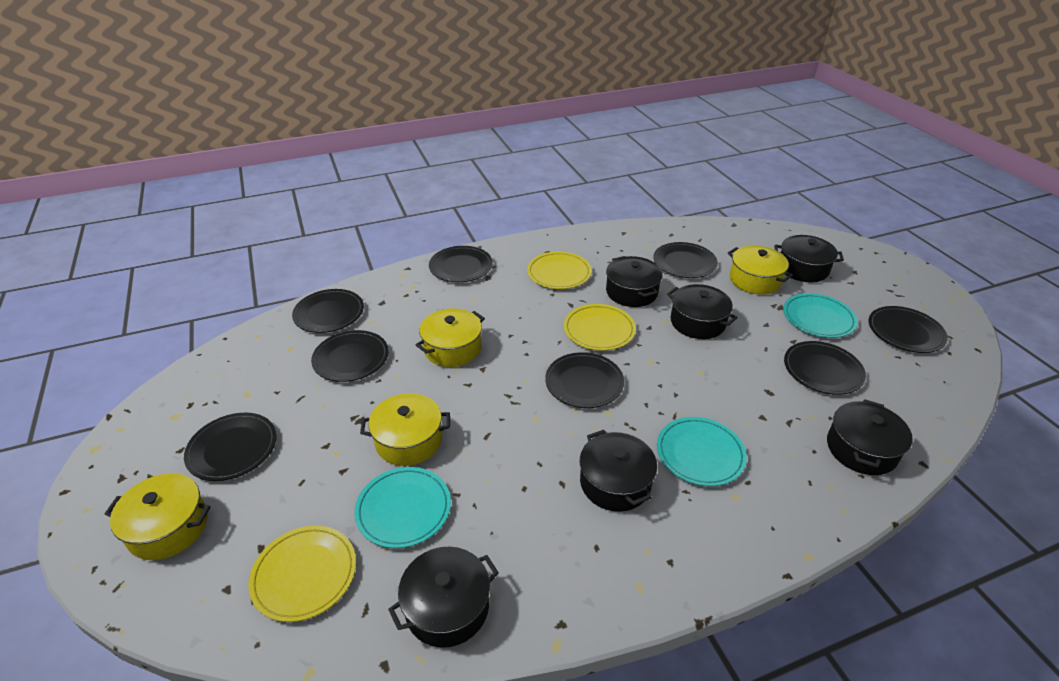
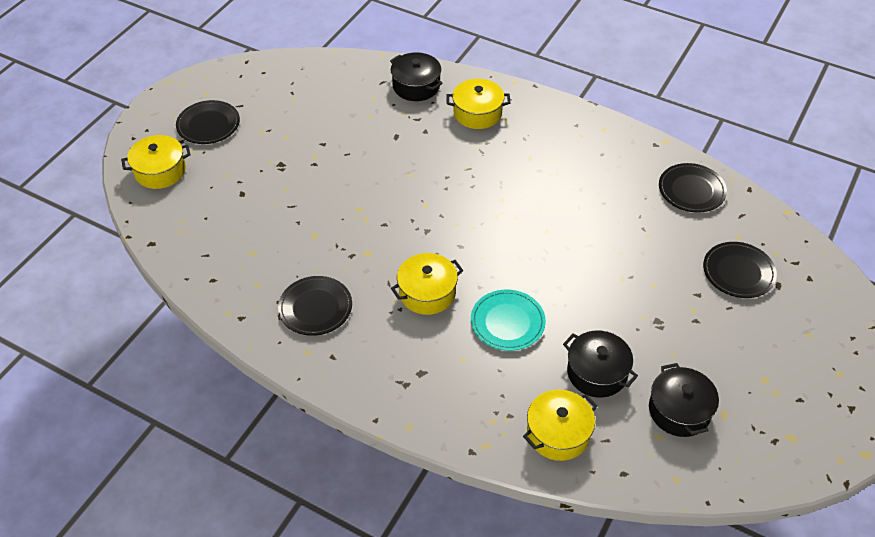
black plate: 8 -> 4
black pot: 6 -> 3
turquoise plate: 3 -> 1
yellow plate: 3 -> 0

